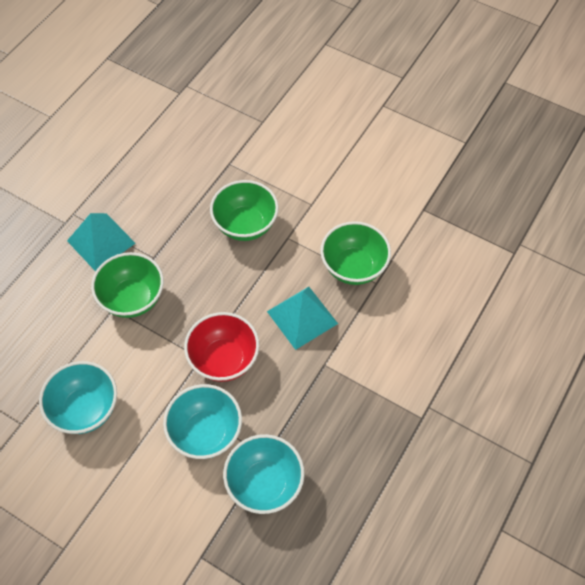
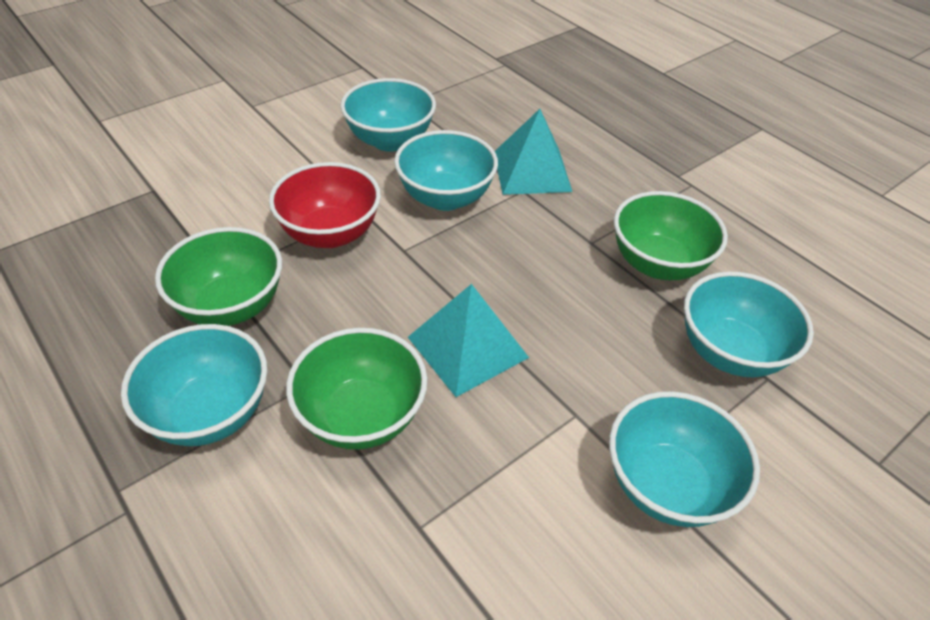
turquoise bowl: 3 -> 5

